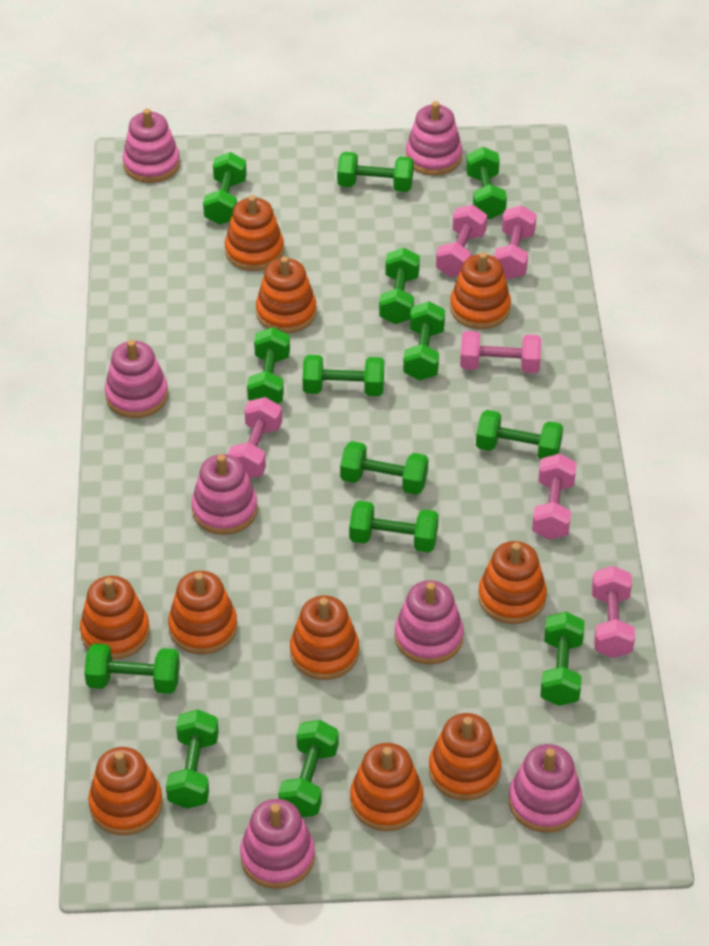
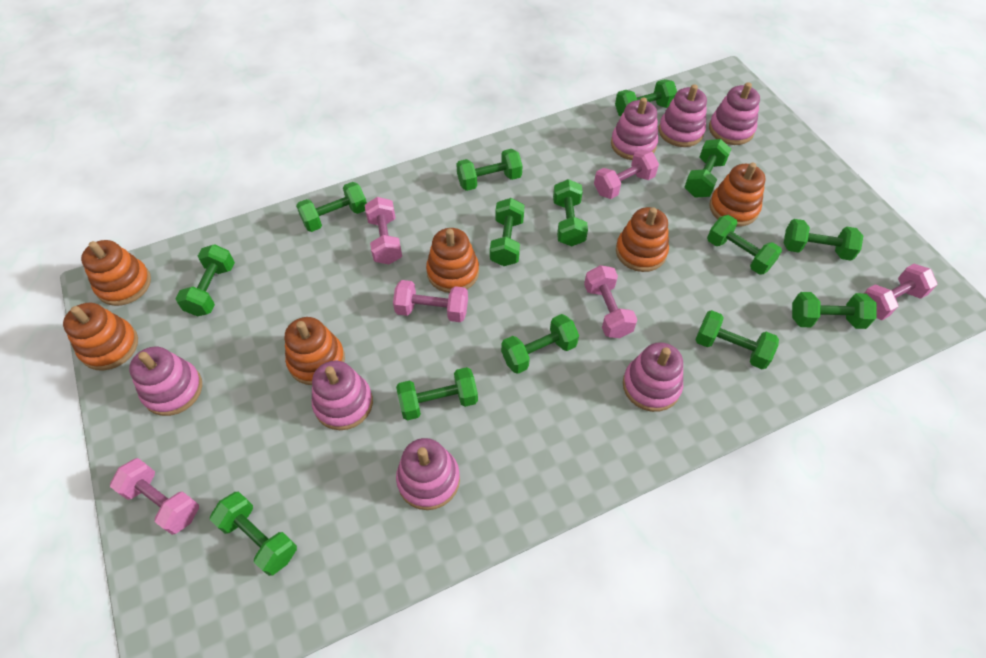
orange stacking toy: 10 -> 6

